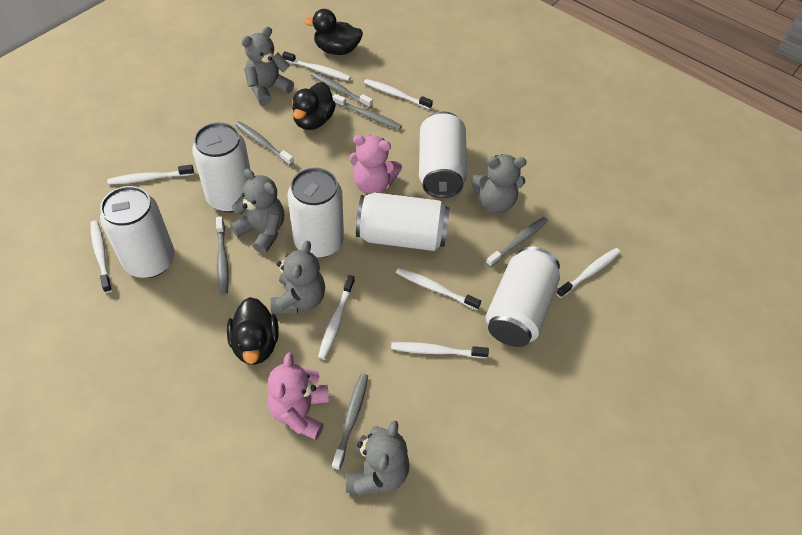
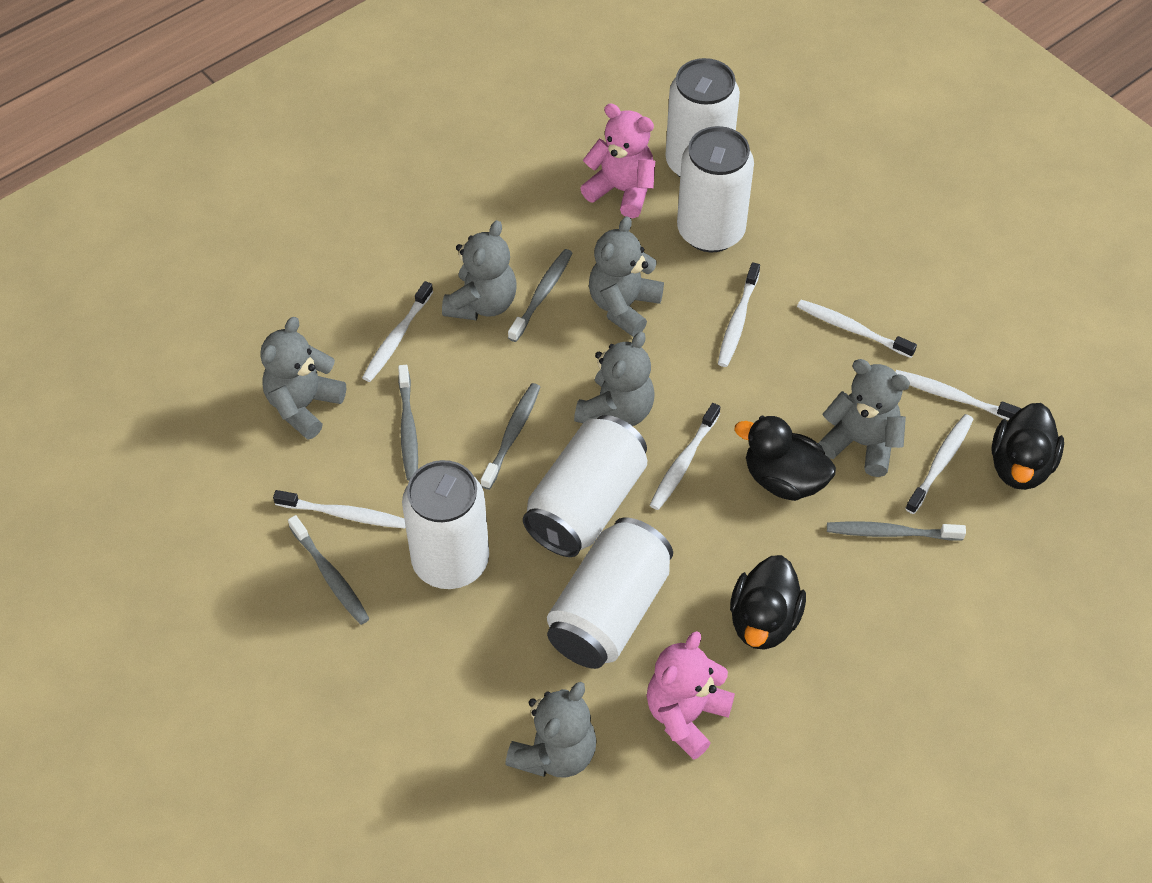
grey teddy bear: 5 -> 6
grey toothbrush: 6 -> 5
white can: 6 -> 5
white toothbrush: 8 -> 7

